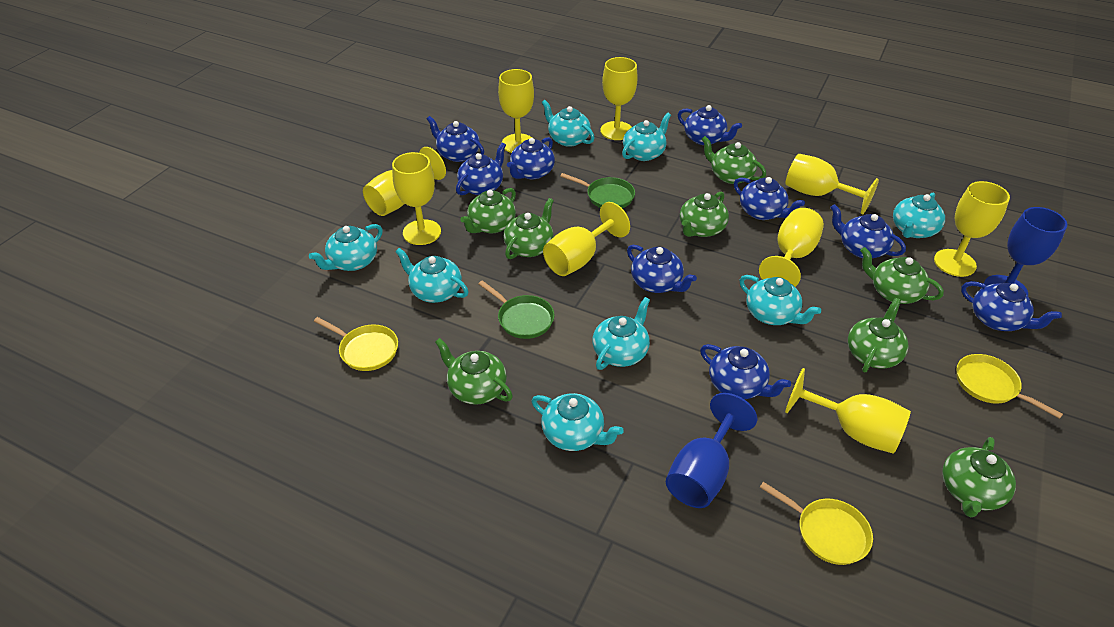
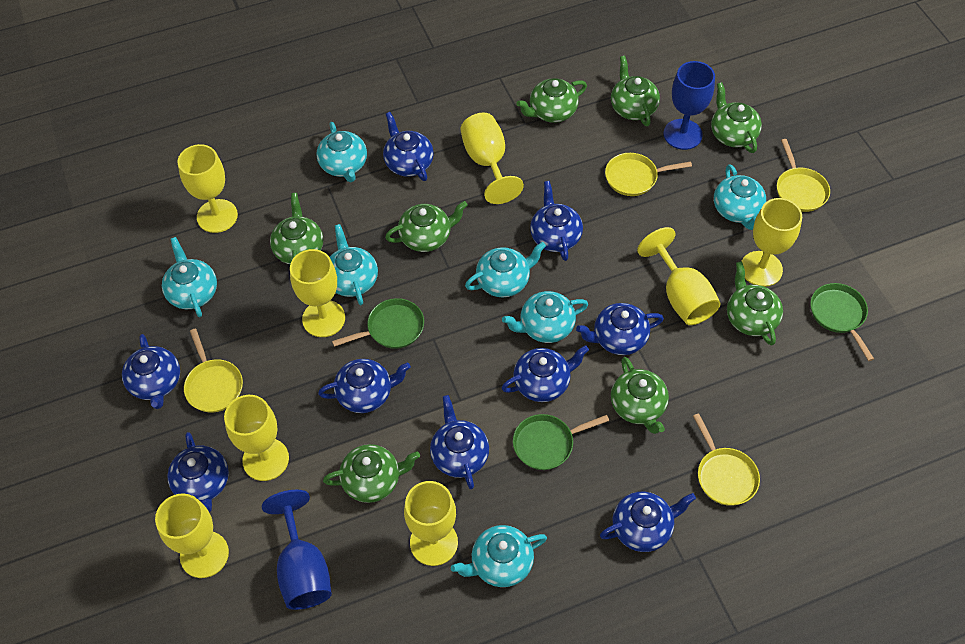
green pan: 2 -> 3
turquoise teapot: 8 -> 7
yellow goblet: 9 -> 8
yellow pan: 3 -> 4

